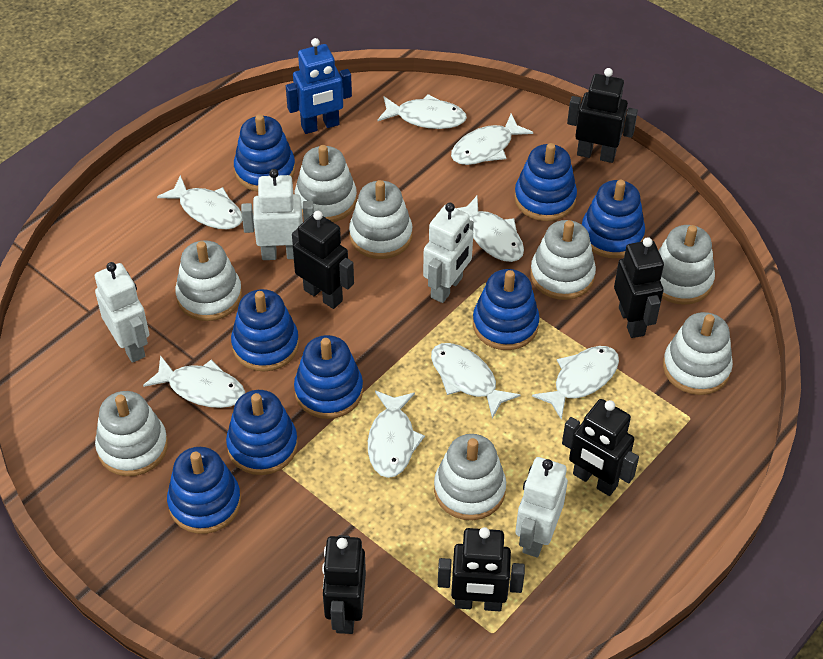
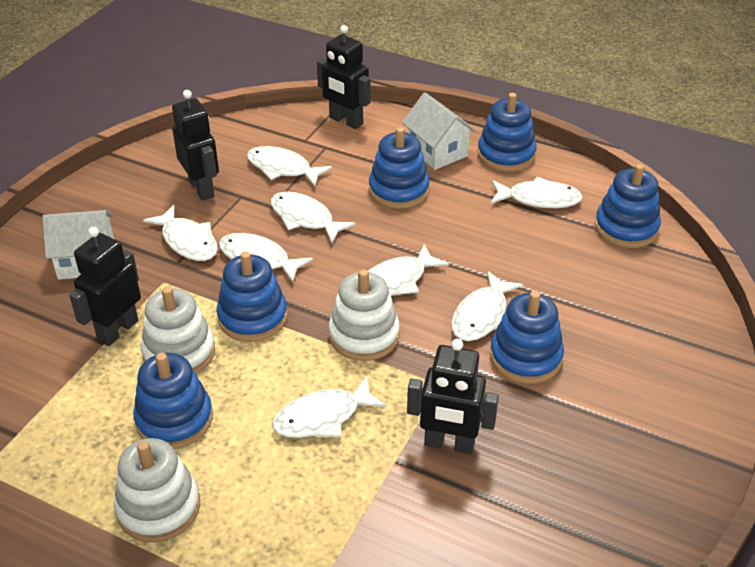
black robot: 6 -> 4
blue robot: 1 -> 0
blue stacking toy: 8 -> 6
white house: 0 -> 2
white robot: 4 -> 0
white stacking toy: 8 -> 3

